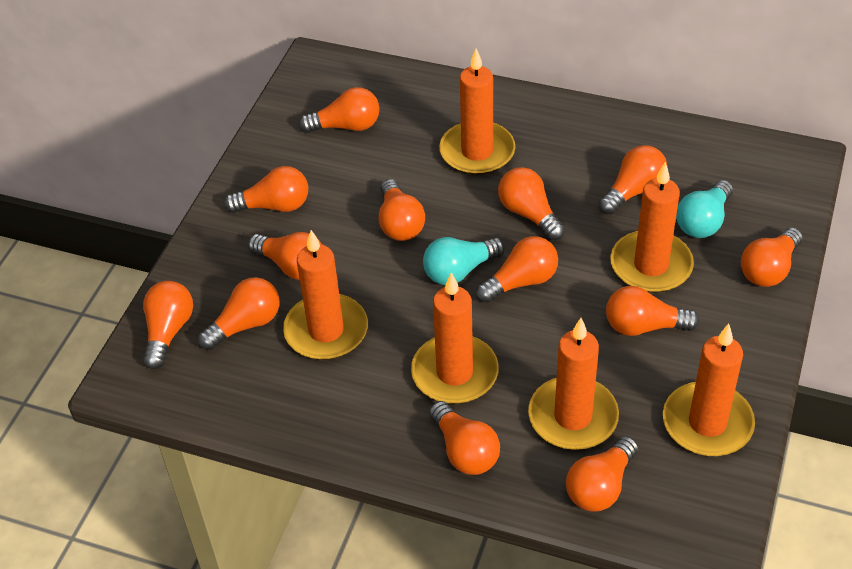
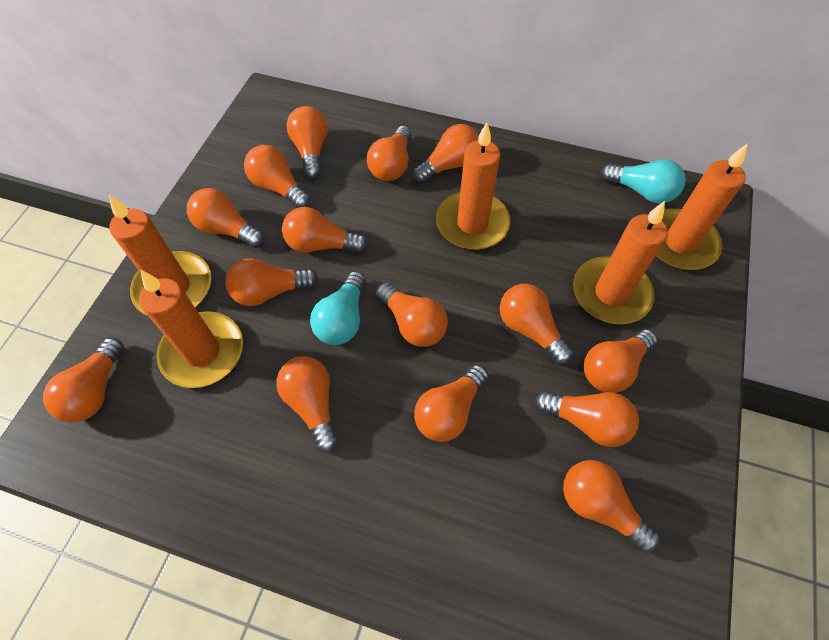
orange candle: 6 -> 5
orange light bulb: 13 -> 15

